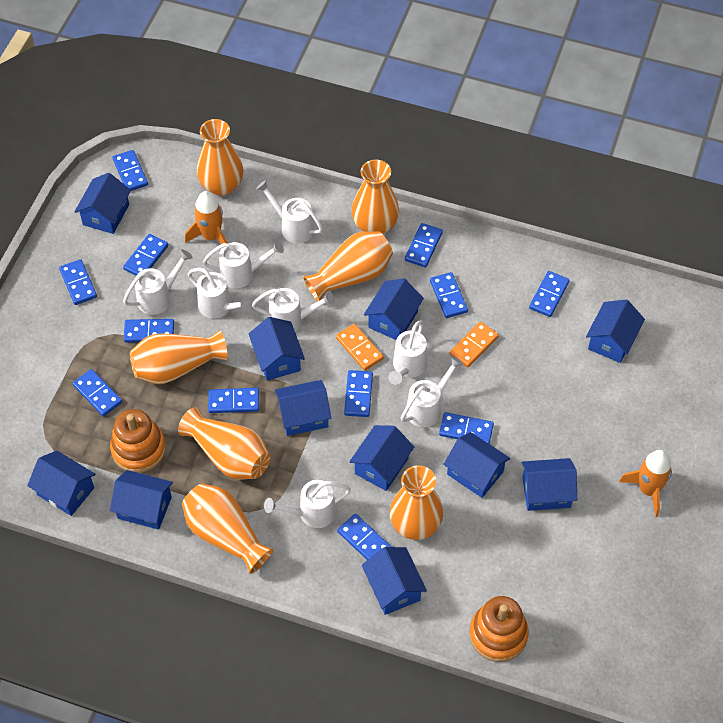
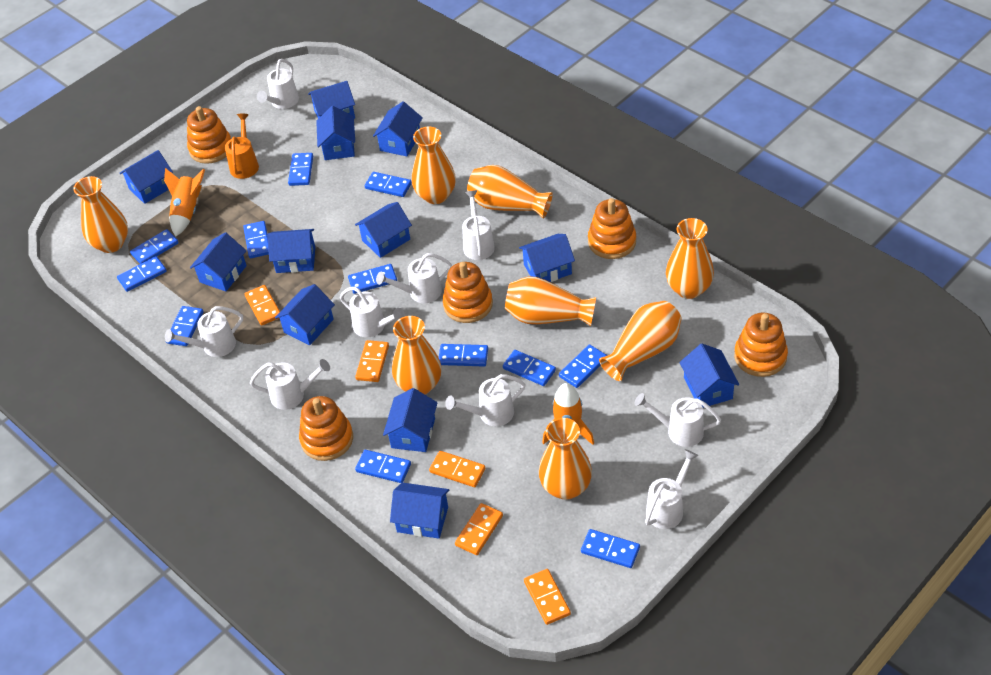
blue house: 11 -> 12
orange domino: 2 -> 5
orange stacking toy: 2 -> 5
orange vase: 7 -> 8
orange watering can: 0 -> 1
white watering can: 8 -> 9

